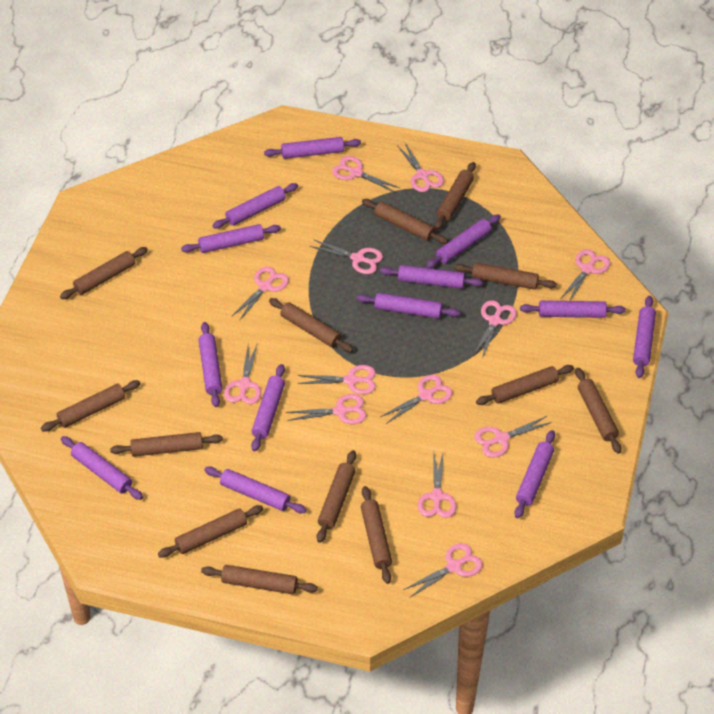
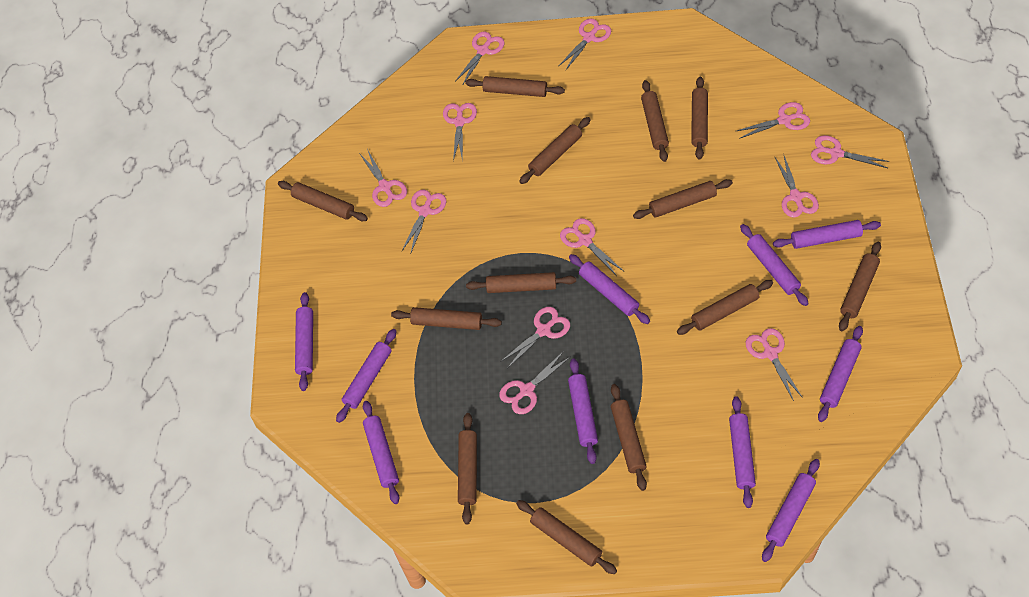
pink scissors: 13 -> 12
purple rolling pin: 13 -> 10

